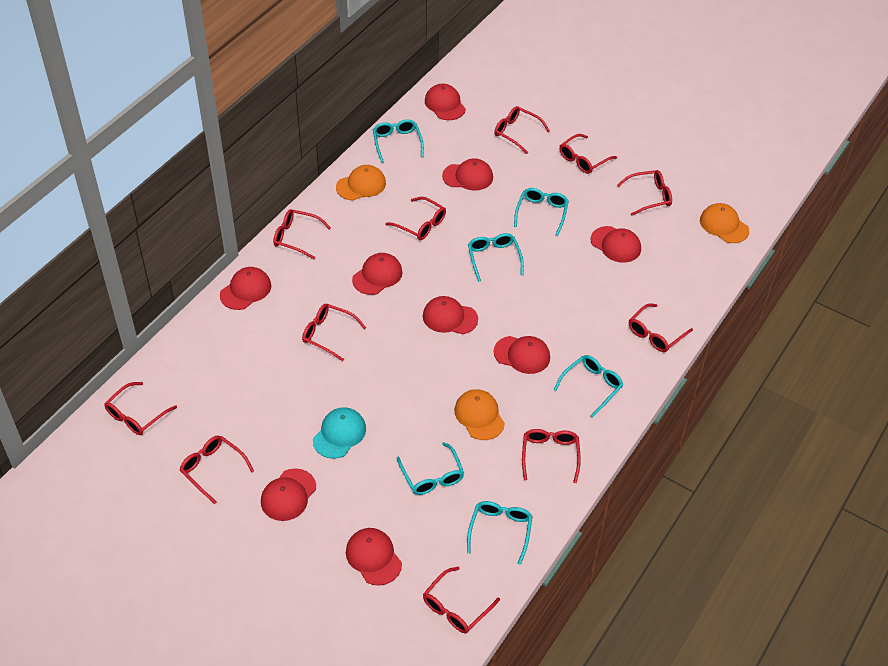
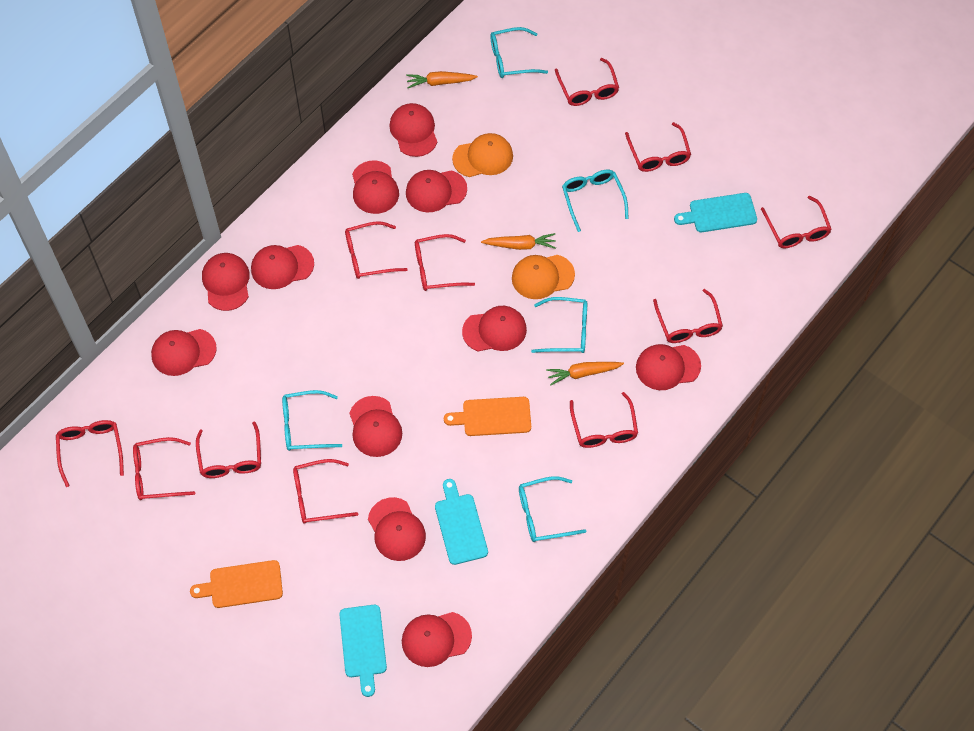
orange cap: 3 -> 2
orange carrot: 0 -> 3
orange cutting board: 0 -> 2
red cap: 9 -> 11
turquoise cap: 1 -> 0
turquoise cutting board: 0 -> 3
turquoise glasses: 6 -> 5

